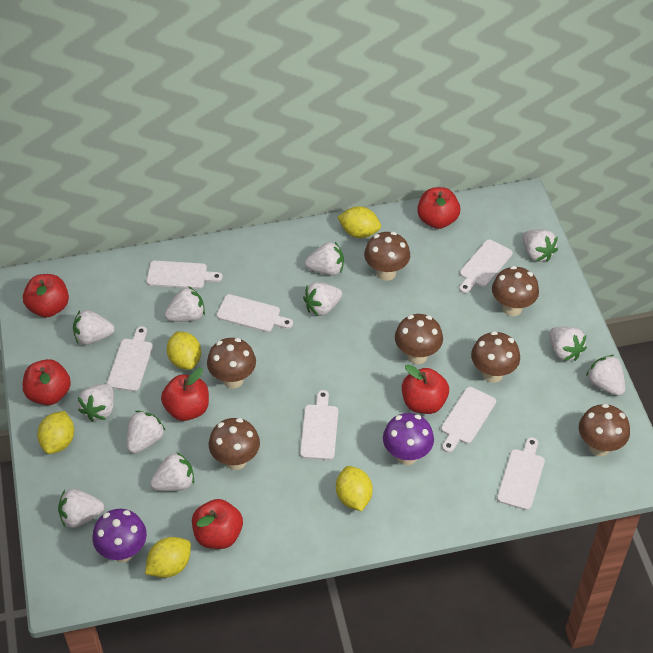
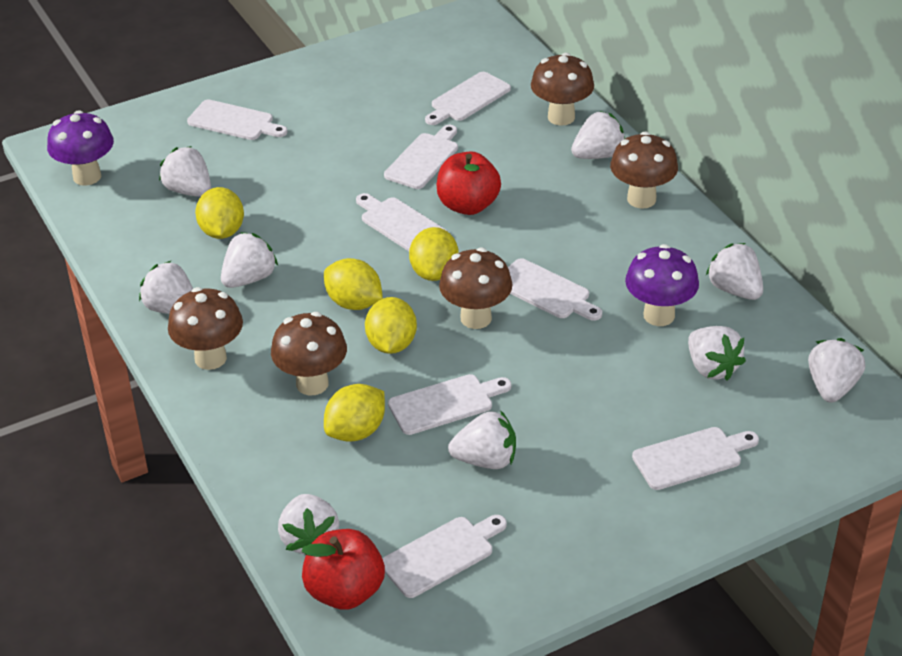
brown mushroom: 7 -> 5
red apple: 6 -> 2
white cutting board: 7 -> 8
white strawberry: 11 -> 9

